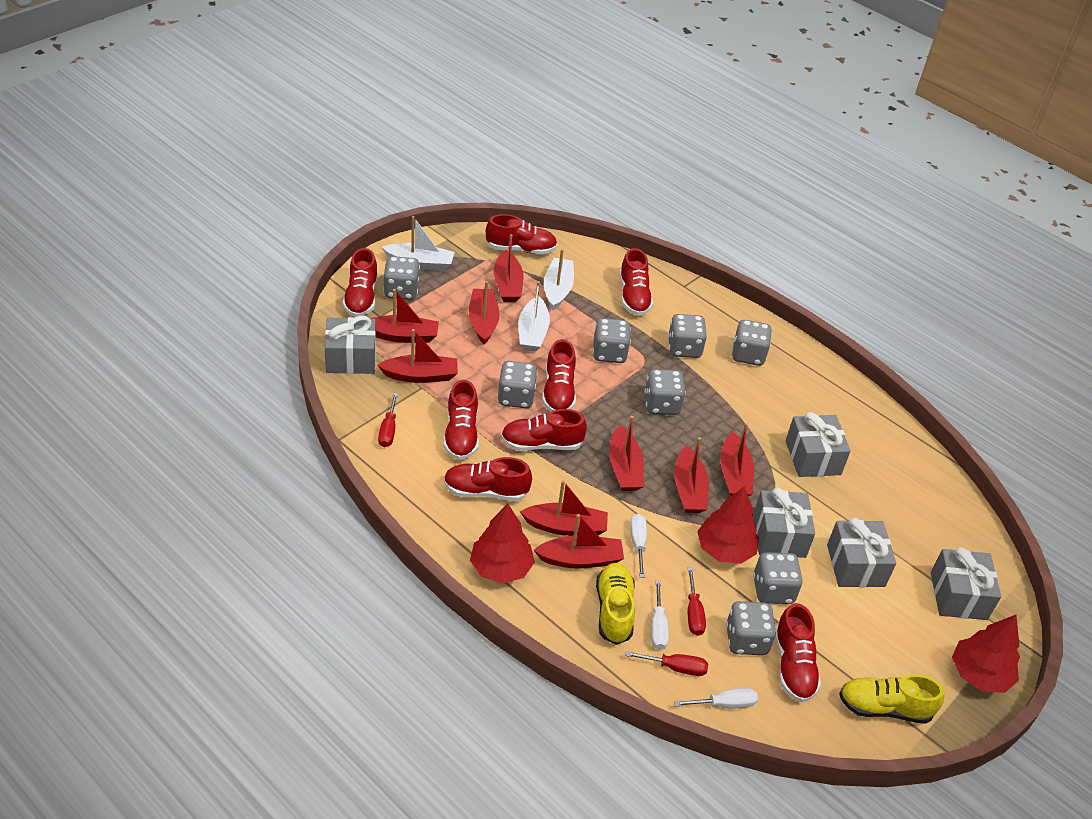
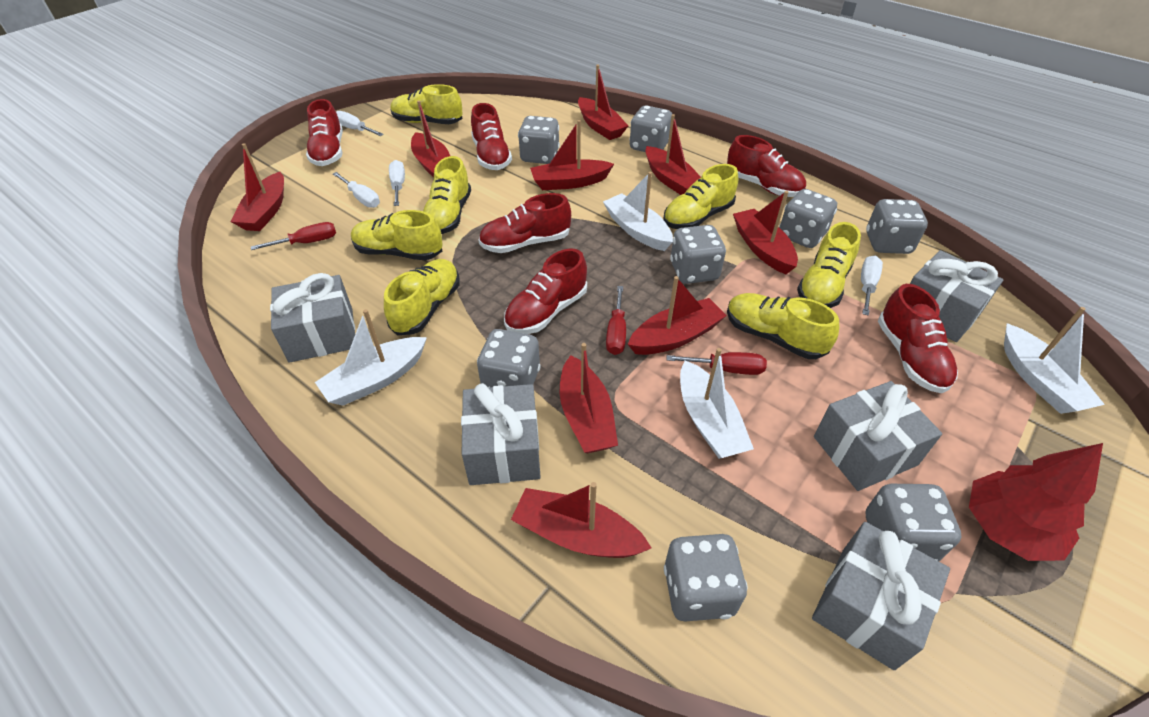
red shoe: 8 -> 6
red tree: 3 -> 1
white boat: 3 -> 4
white screwdriver: 3 -> 4
yellow shoe: 2 -> 7

